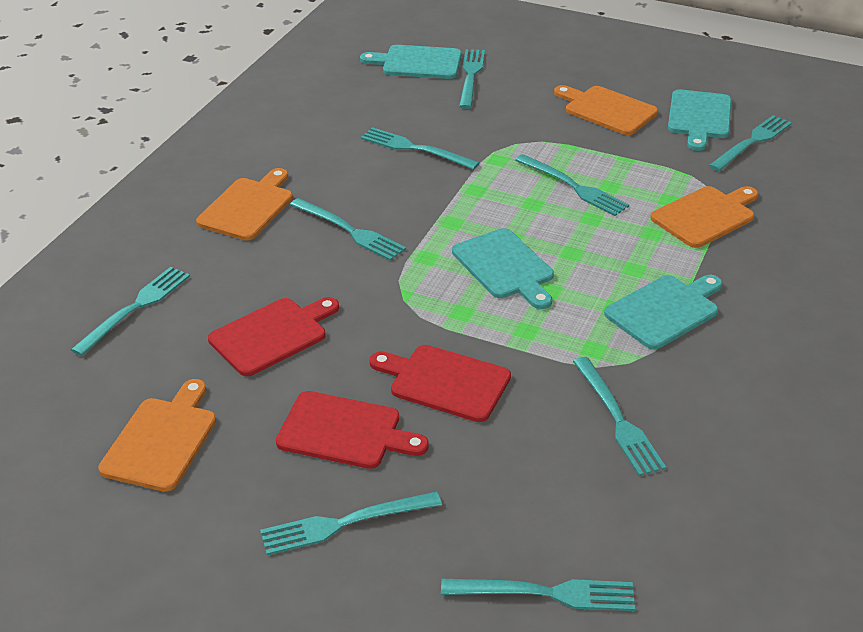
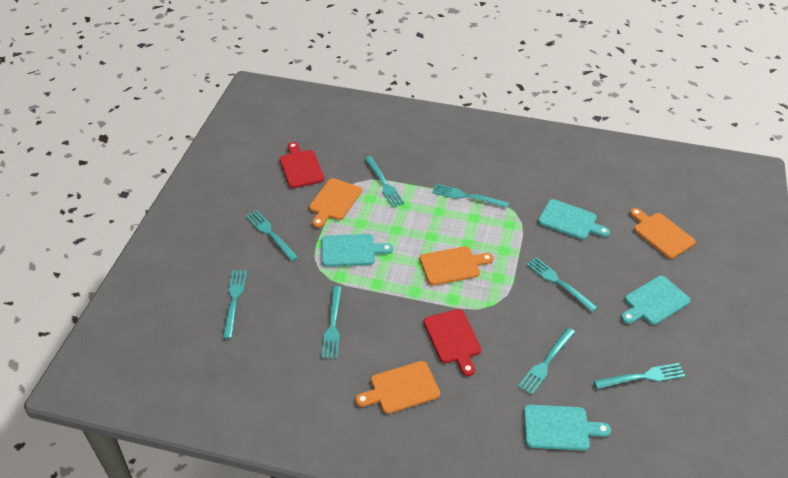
red cutting board: 3 -> 2
turquoise fork: 9 -> 8

